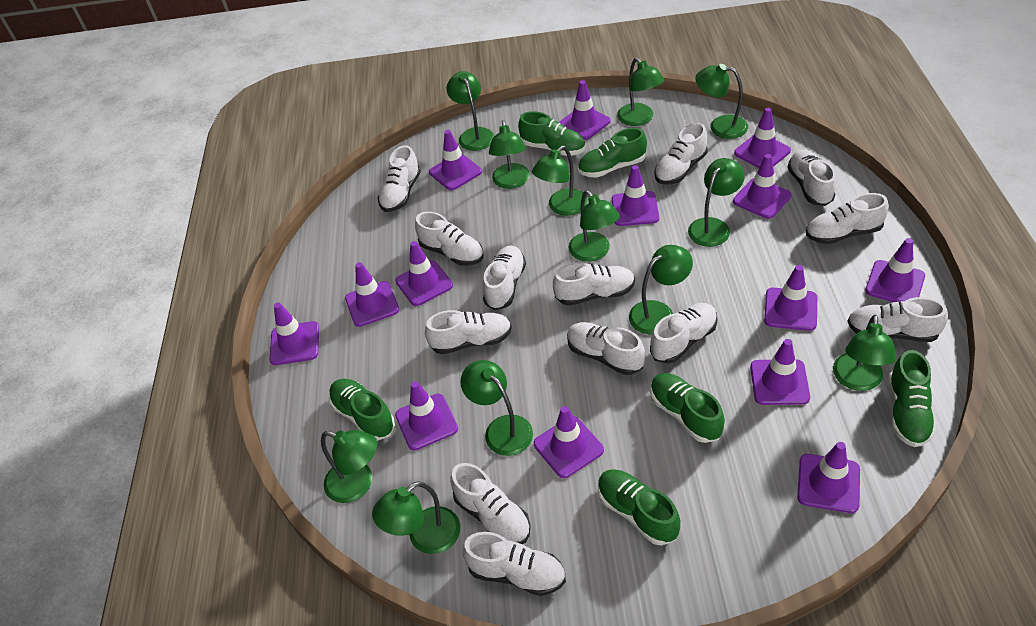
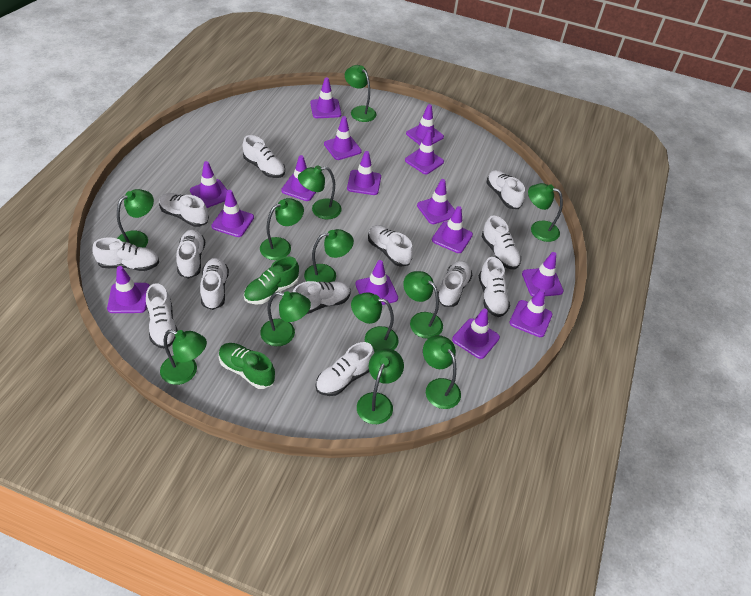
green shoe: 6 -> 2
purple traffic cone: 14 -> 15

